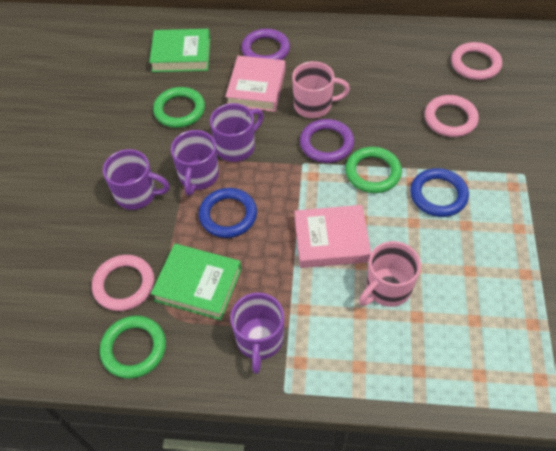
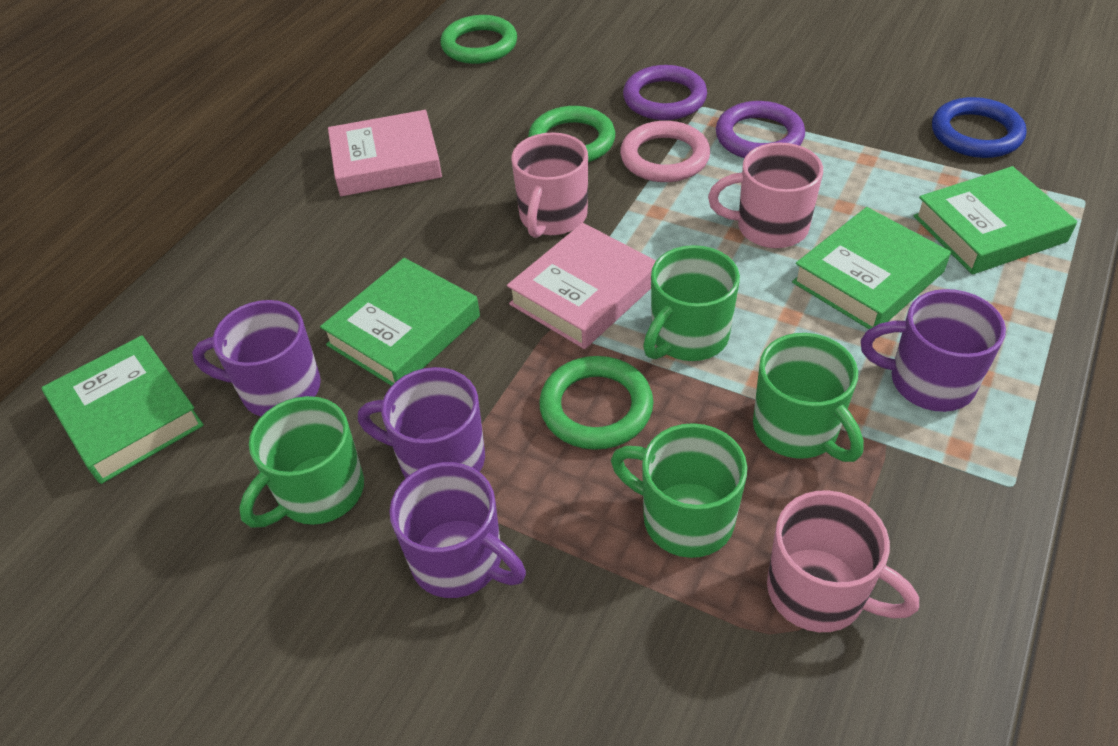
blue ring: 2 -> 1
green book: 2 -> 4
green mug: 0 -> 4
pink mug: 2 -> 3
pink ring: 3 -> 1

